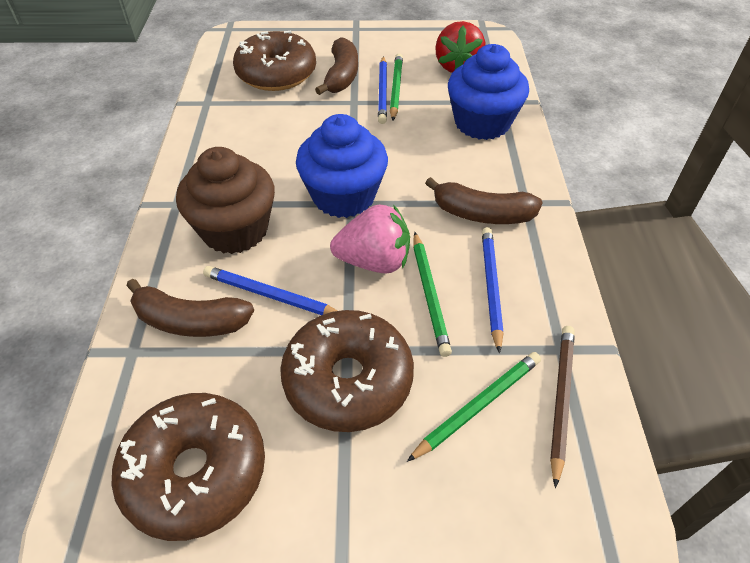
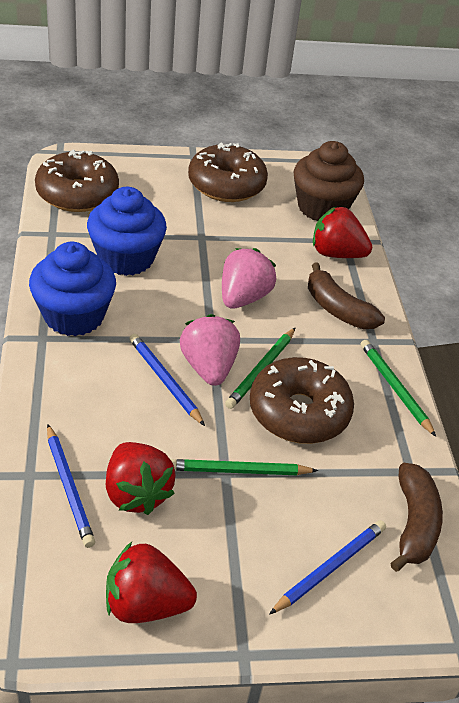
brown banana: 3 -> 2
brown pencil: 1 -> 0
pink strawberry: 1 -> 2
red strawberry: 1 -> 3

